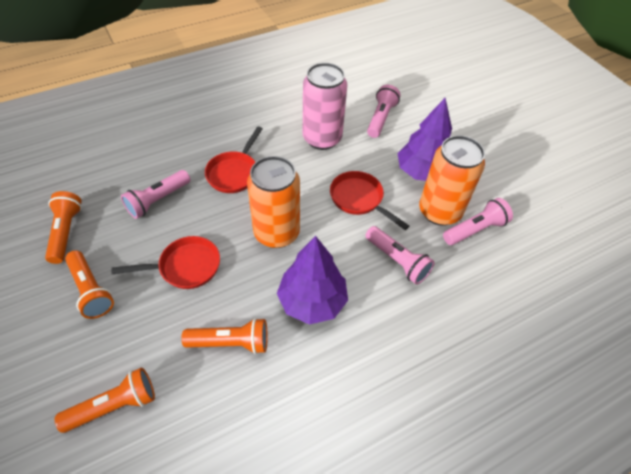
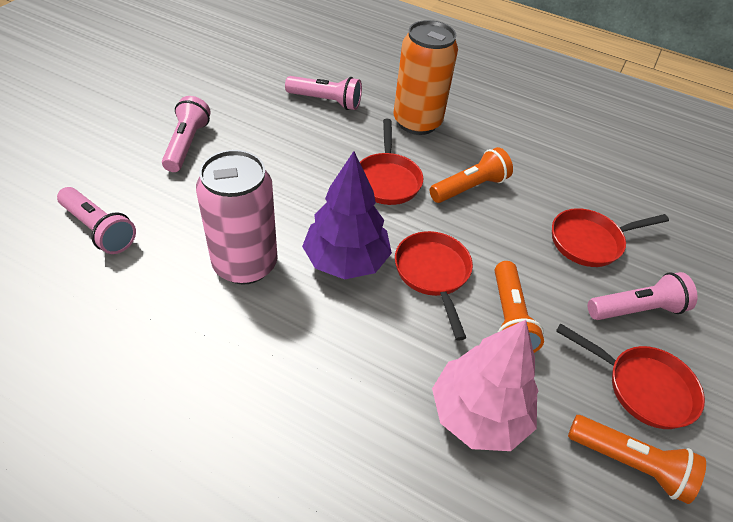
orange can: 2 -> 1
orange flashlight: 4 -> 3
pink tree: 0 -> 1
purple tree: 2 -> 1
red pan: 3 -> 4

